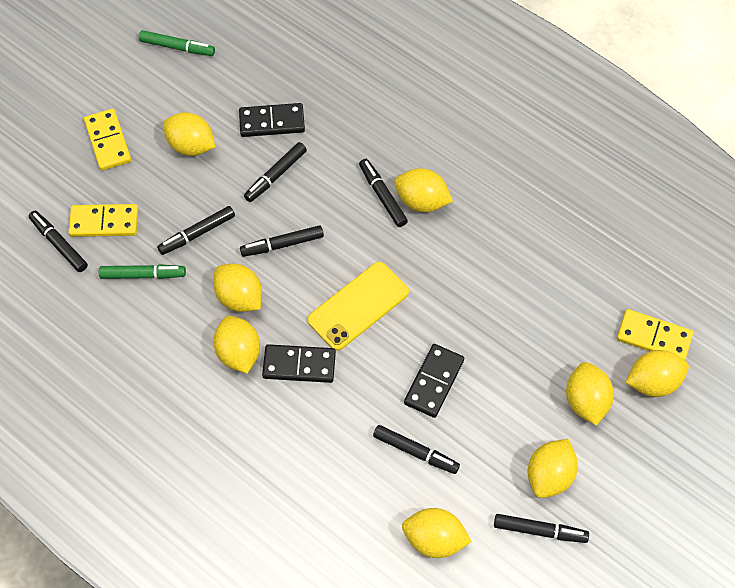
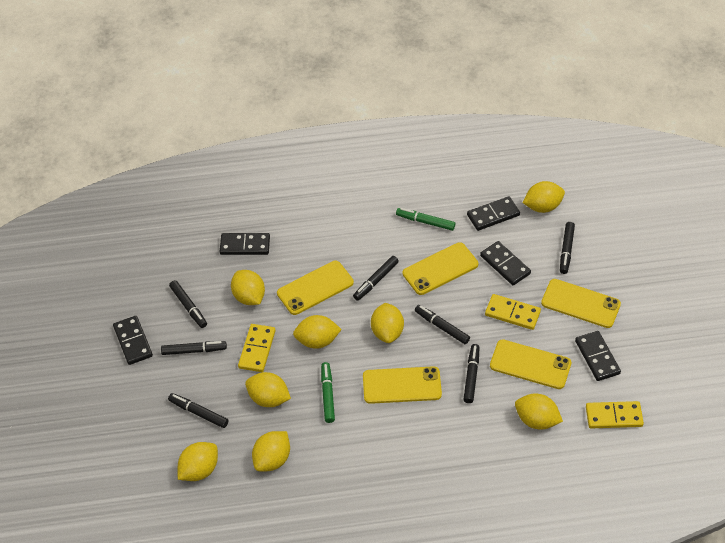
black domino: 3 -> 5
yellow phone: 1 -> 5

